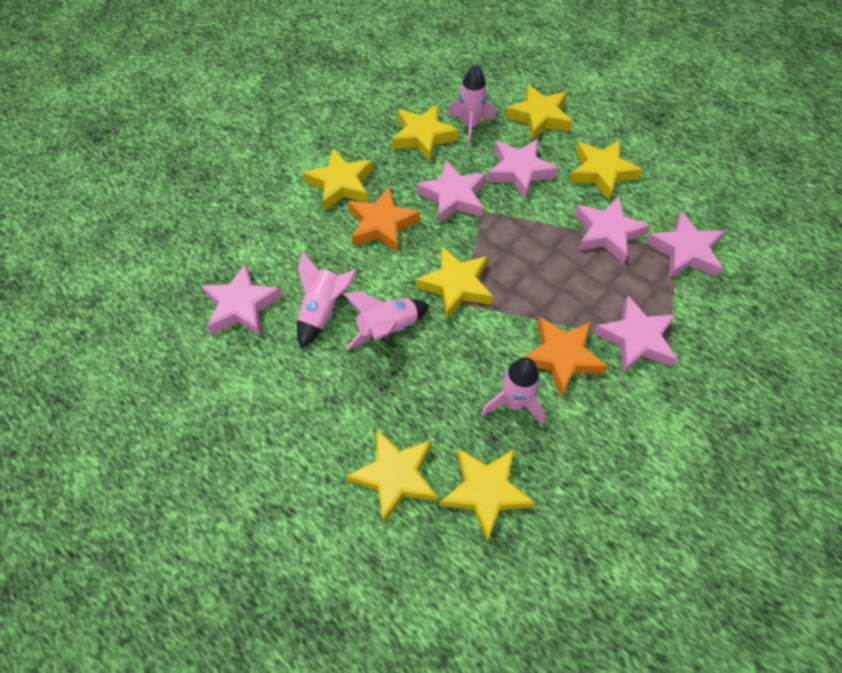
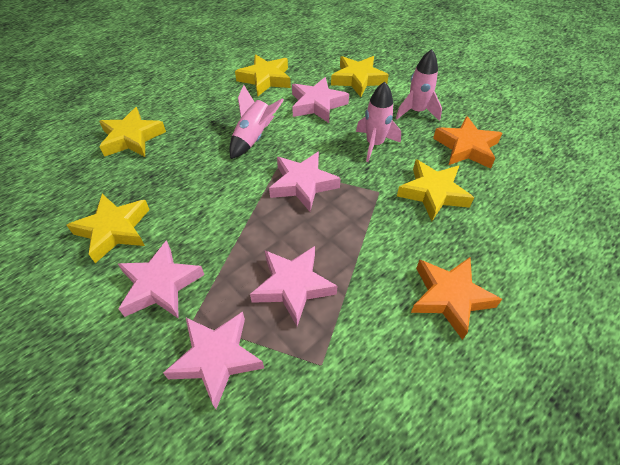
pink rocket: 4 -> 3
pink star: 6 -> 5
yellow star: 7 -> 5

